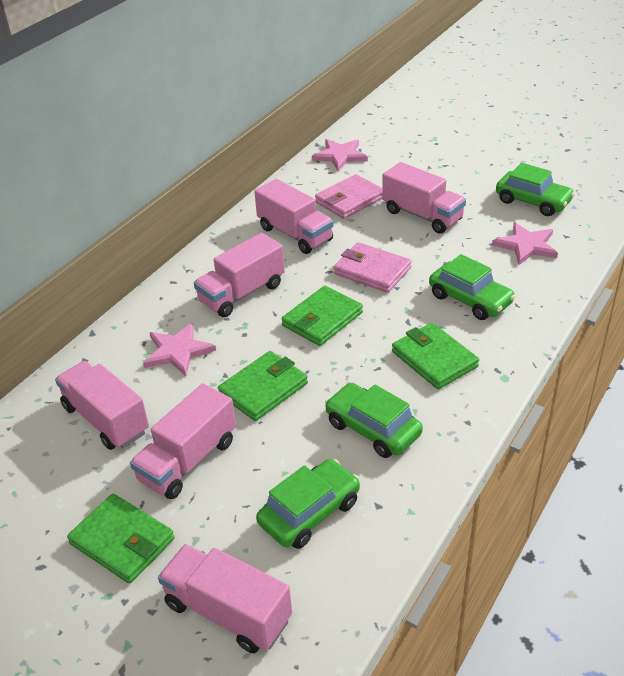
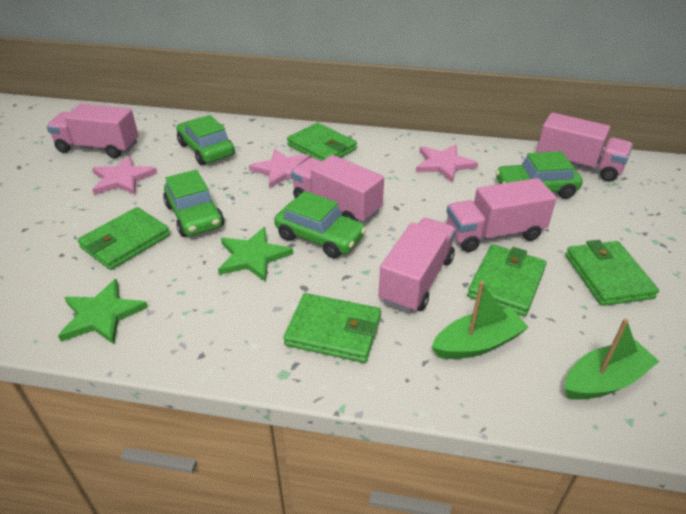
green boat: 0 -> 2
green star: 0 -> 2
green wallet: 4 -> 5
pink truck: 6 -> 5
pink wallet: 2 -> 0

